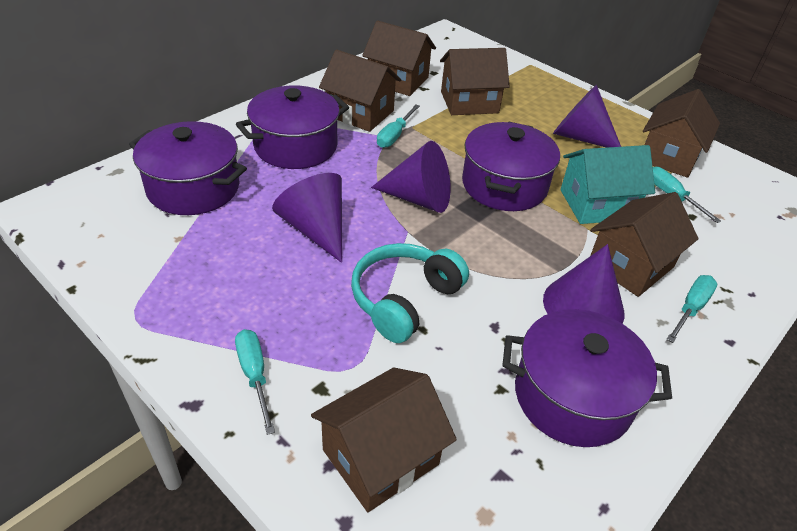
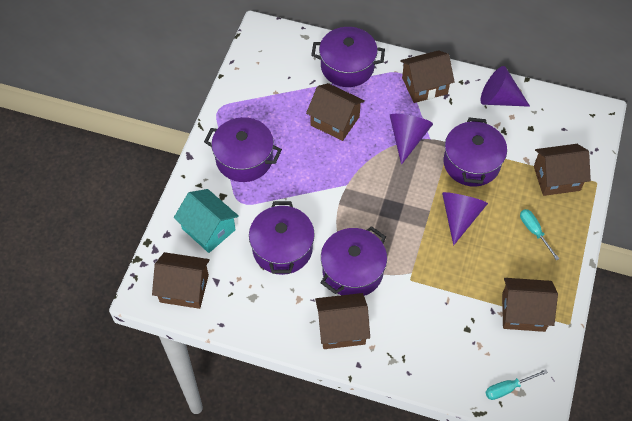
purple cone: 4 -> 3
purple pot: 4 -> 5
turquoise headphones: 1 -> 0
turquoise screwdriver: 4 -> 2

